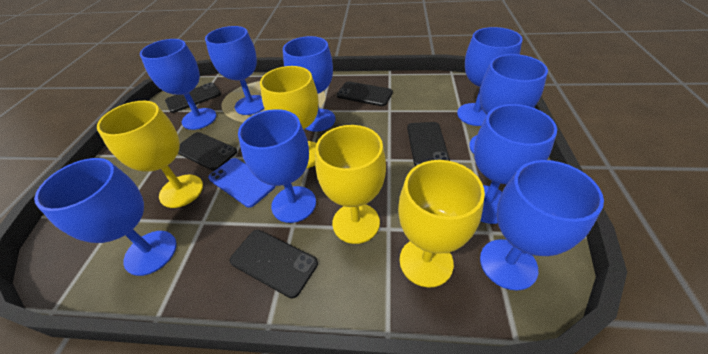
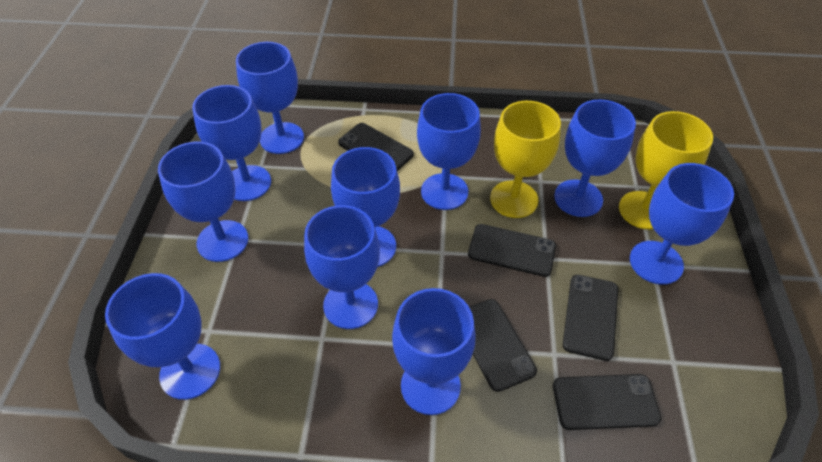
blue goblet: 9 -> 10
blue phone: 1 -> 0
yellow goblet: 4 -> 2

